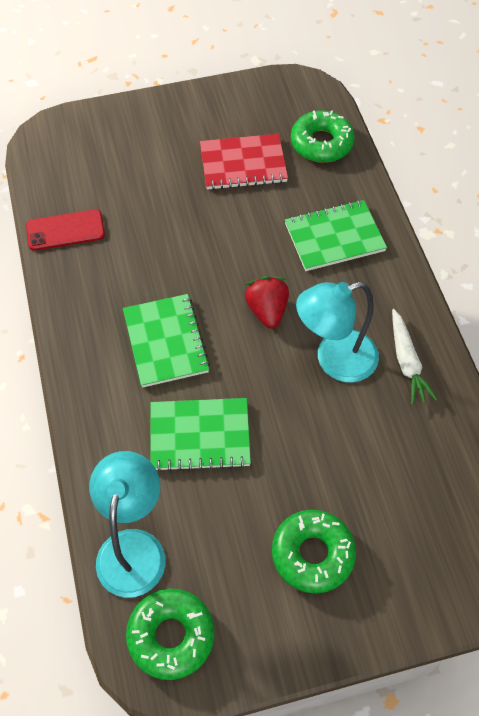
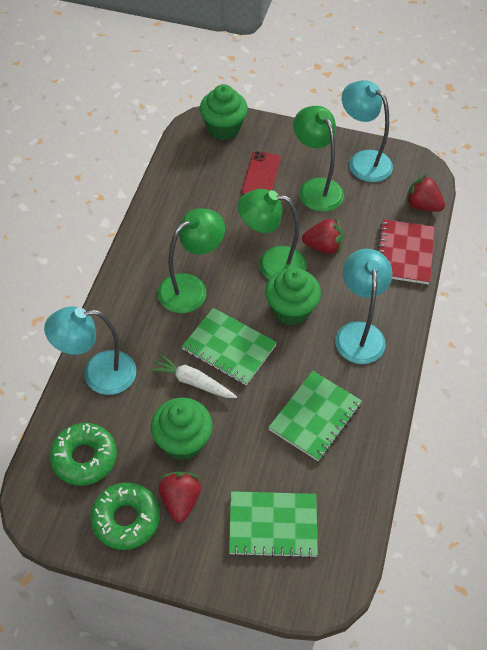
green cupcake: 0 -> 3
green donut: 3 -> 2
green lamp: 0 -> 3
red strawberry: 1 -> 3
turquoise lamp: 2 -> 3

